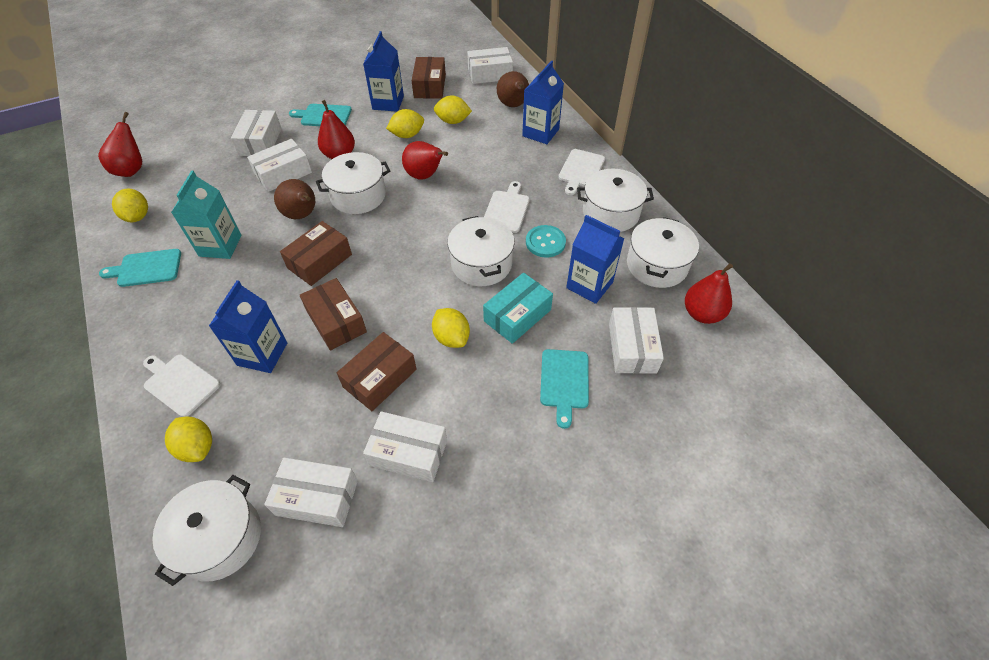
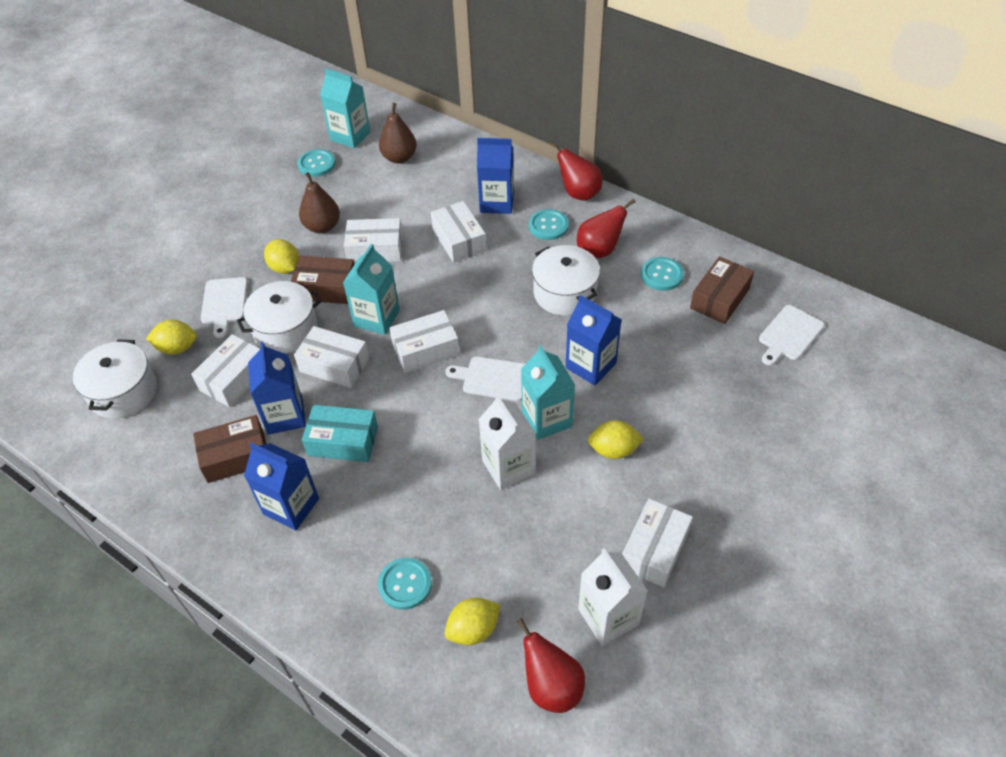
brown box: 4 -> 3
red pear: 4 -> 3
turquoise button: 1 -> 4
turquoise carton: 1 -> 3
turquoise cutting board: 3 -> 0
white carton: 0 -> 2
white pot: 5 -> 3
yellow lemon: 5 -> 4

